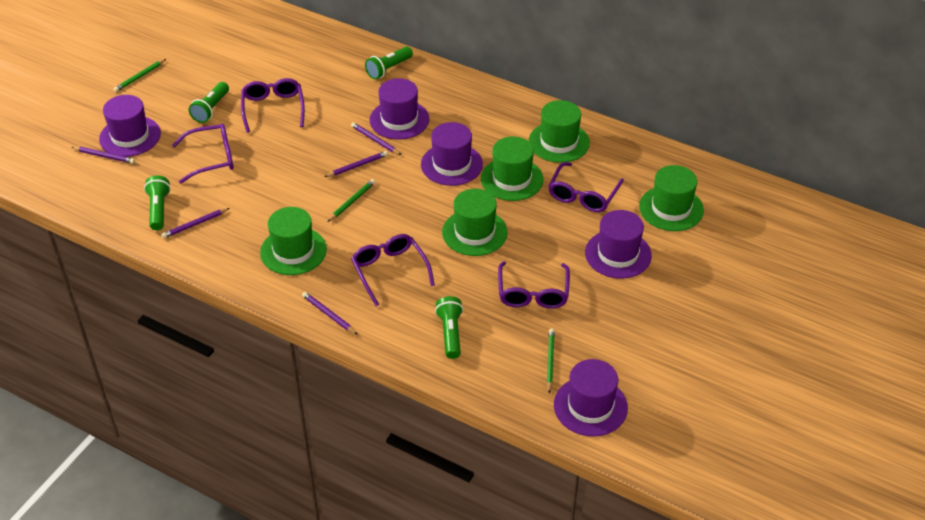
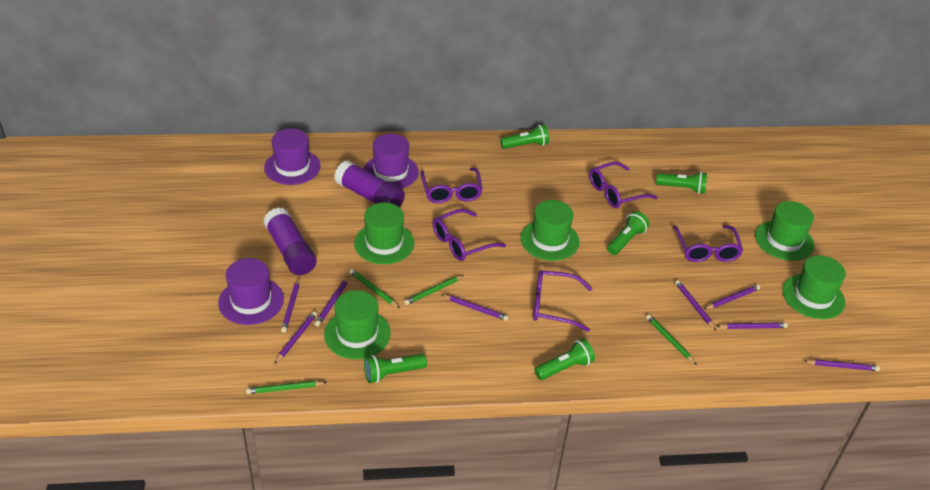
green flashlight: 4 -> 5
green pencil: 3 -> 4
purple glue stick: 0 -> 2
purple hat: 5 -> 3
purple pencil: 5 -> 8

